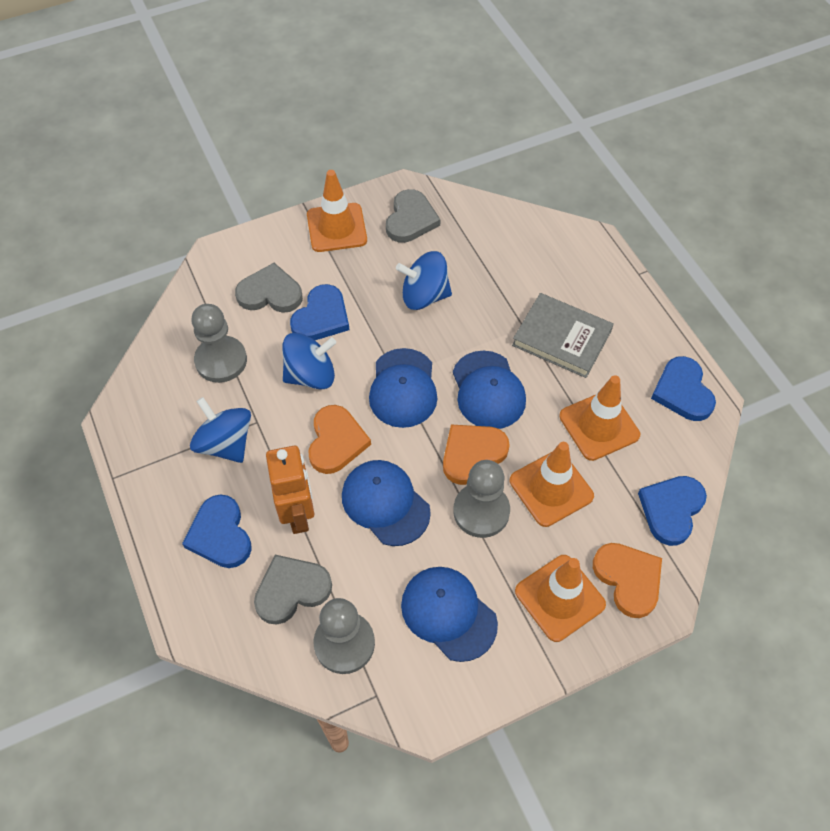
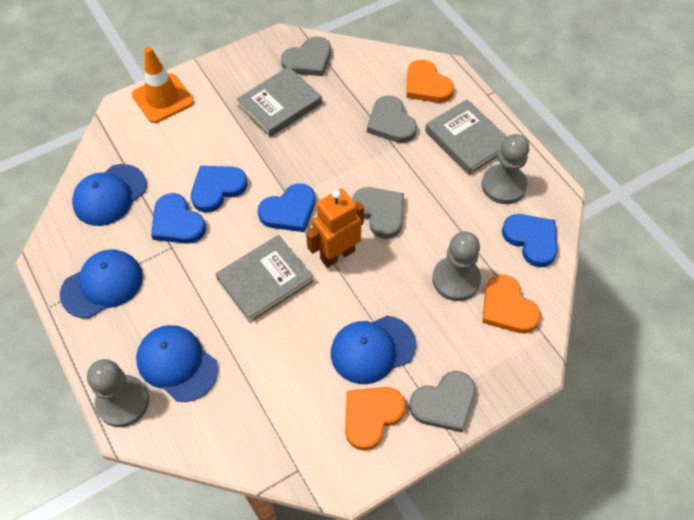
blue spinning top: 3 -> 0
grey book: 1 -> 3
grey heart: 3 -> 4
orange traffic cone: 4 -> 1

